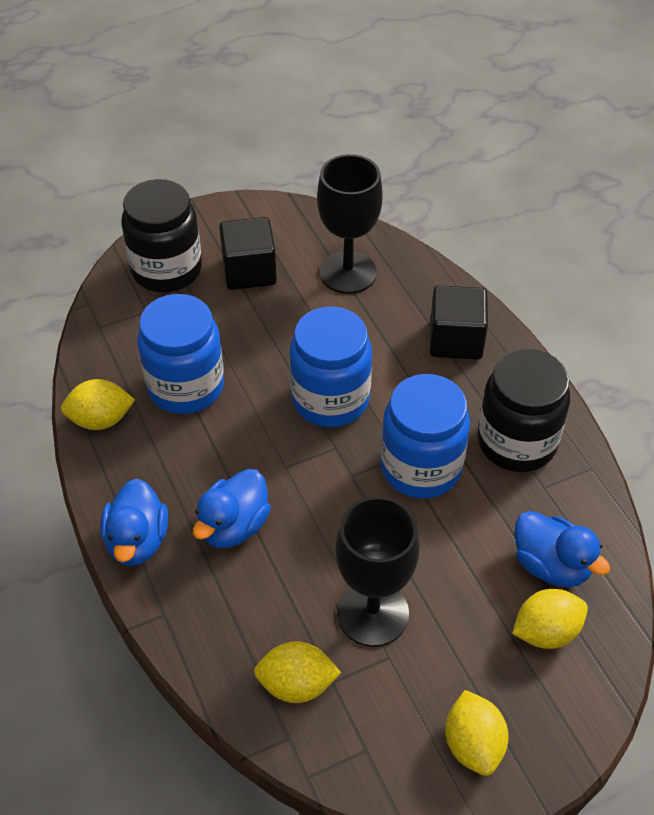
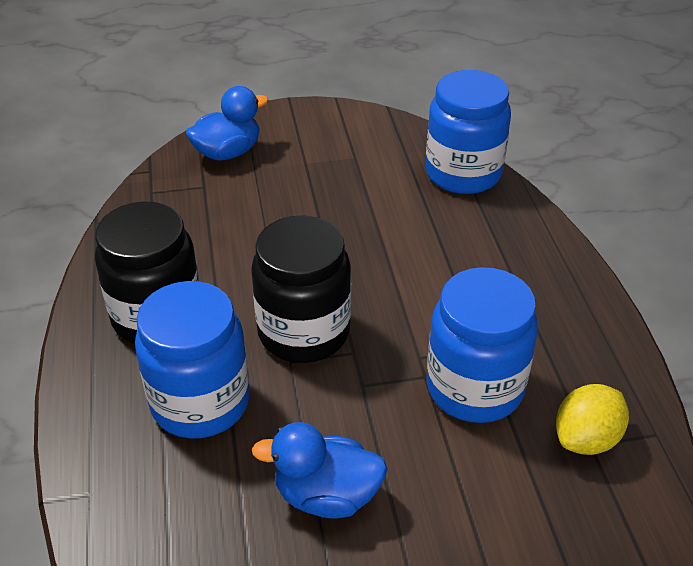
black cube: 2 -> 0
black goblet: 2 -> 0
blue duck: 3 -> 2
yellow lemon: 4 -> 1

